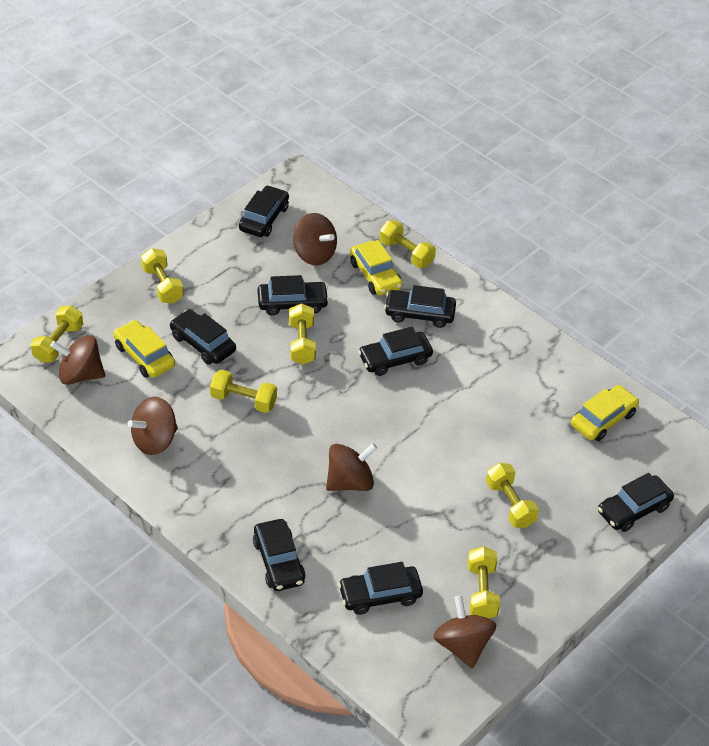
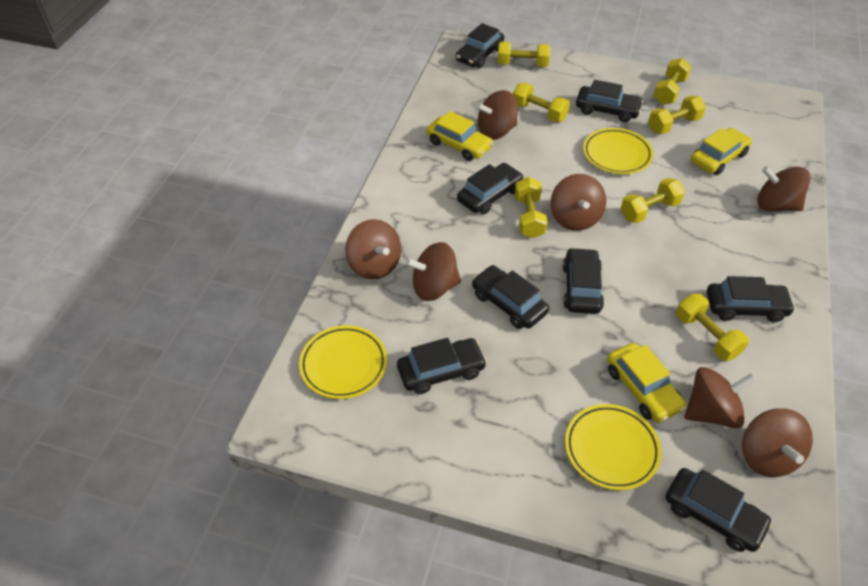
brown spinning top: 5 -> 7
yellow plate: 0 -> 3

